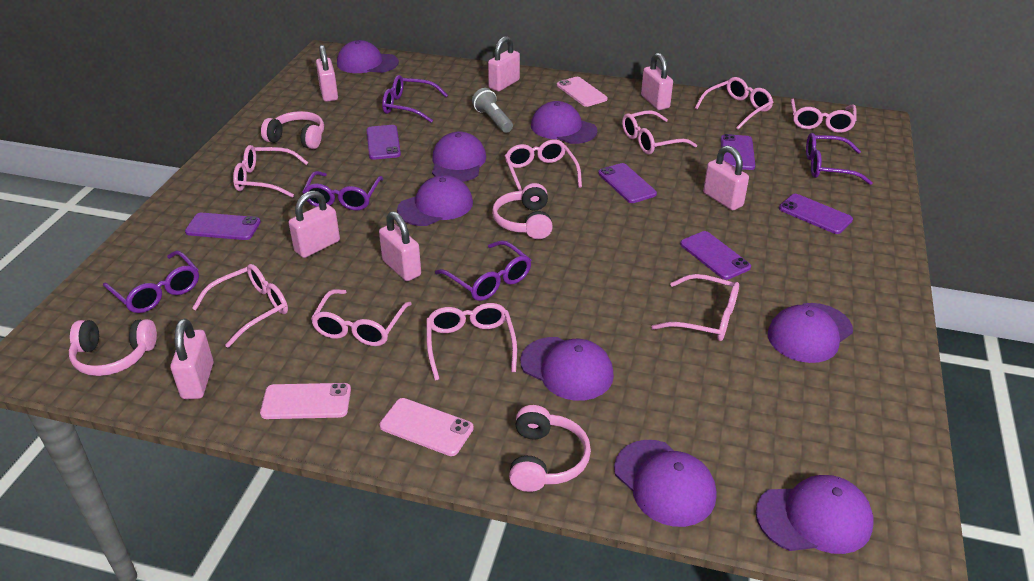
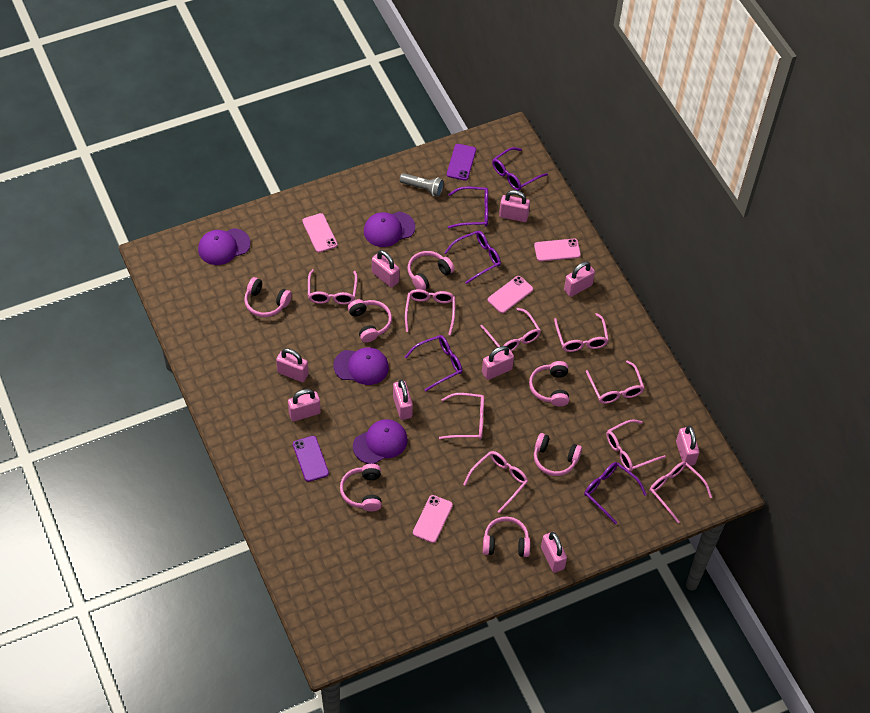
pink headphones: 4 -> 7
pink padlock: 7 -> 9
pink phone: 3 -> 4
purple cap: 8 -> 4
purple phone: 6 -> 2

